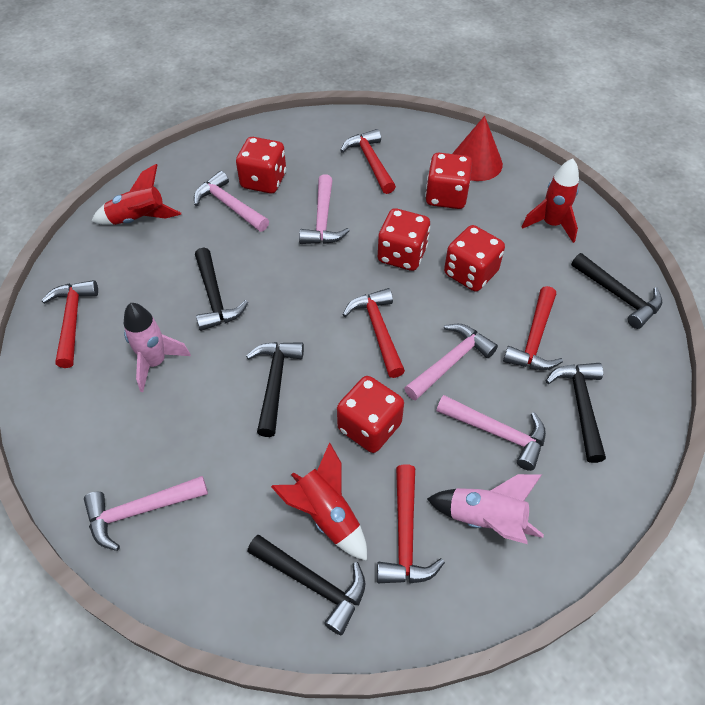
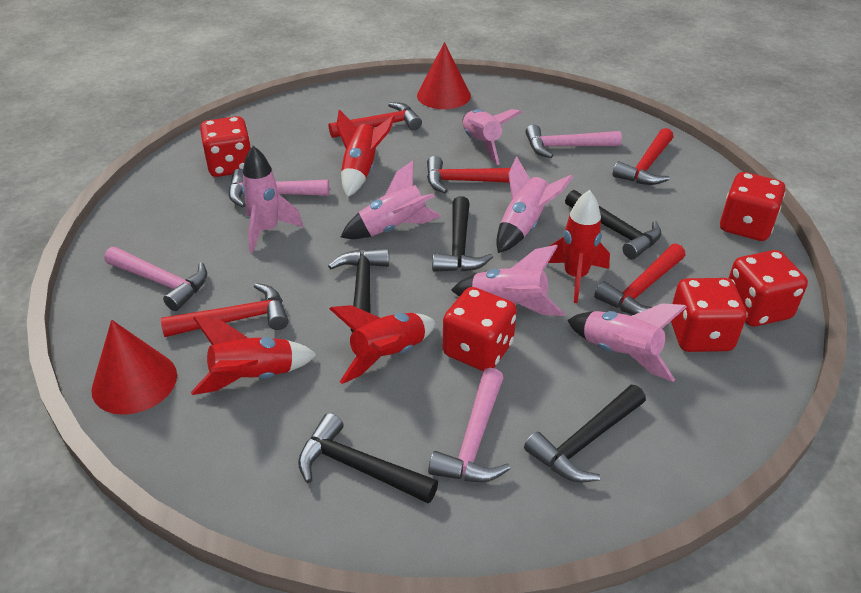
pink hammer: 5 -> 4
pink rocket: 2 -> 6
red cone: 1 -> 2
red rocket: 3 -> 4

